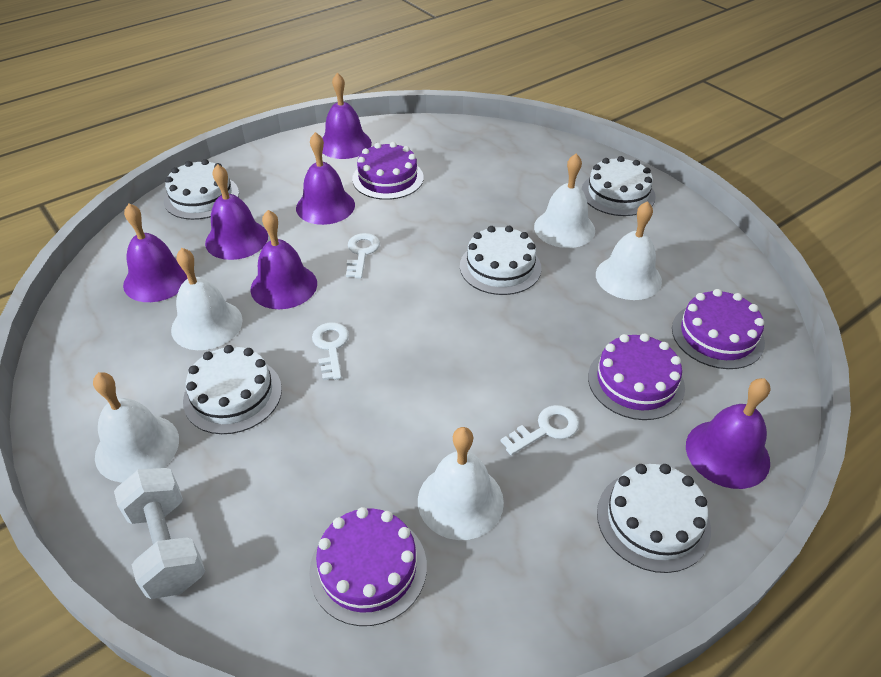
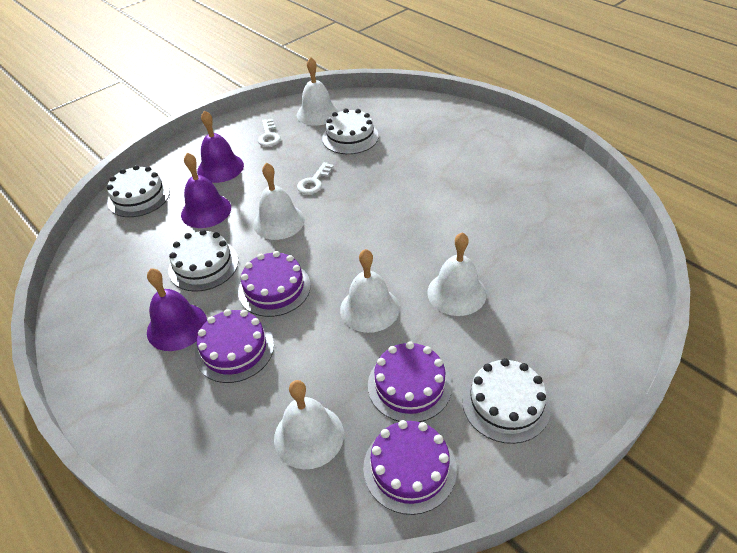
purple bell: 6 -> 3
white cake: 5 -> 4
white dumbbell: 1 -> 0
white key: 3 -> 2

